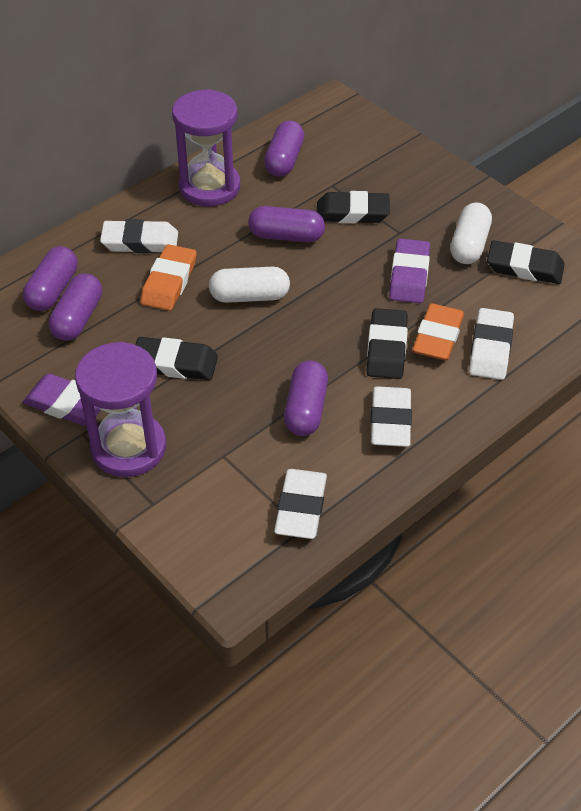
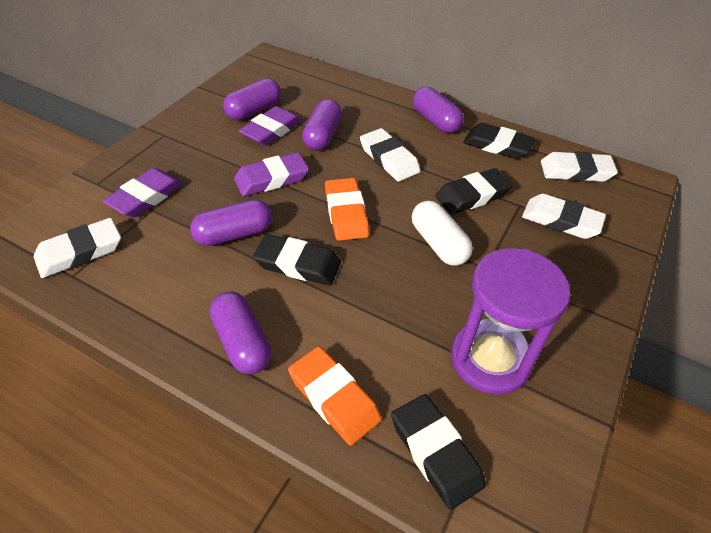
purple eraser: 2 -> 3
purple hourglass: 2 -> 1
white capsule: 2 -> 1

